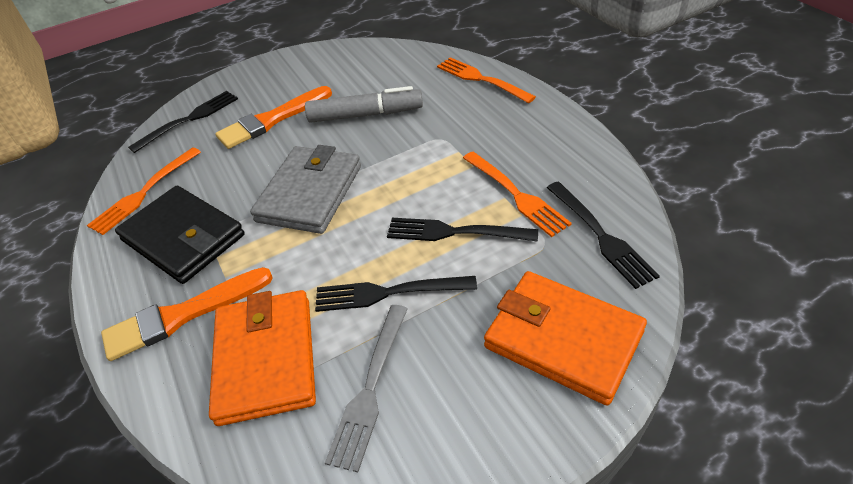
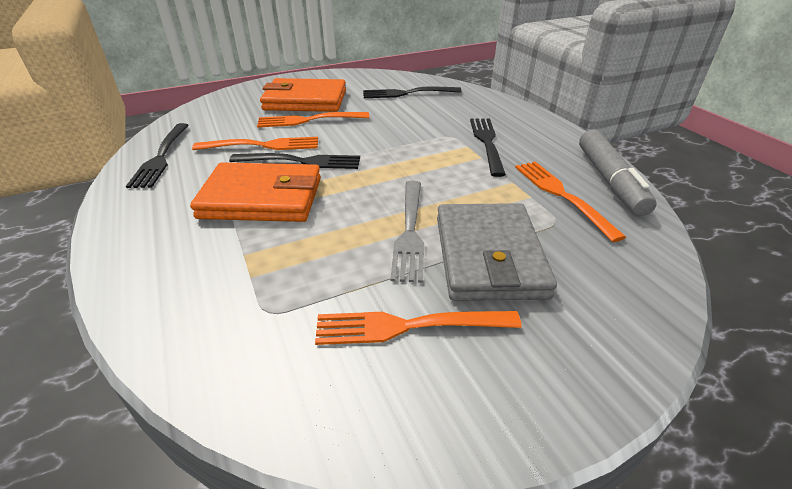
black wallet: 1 -> 0
orange brush: 2 -> 0
orange fork: 3 -> 4

